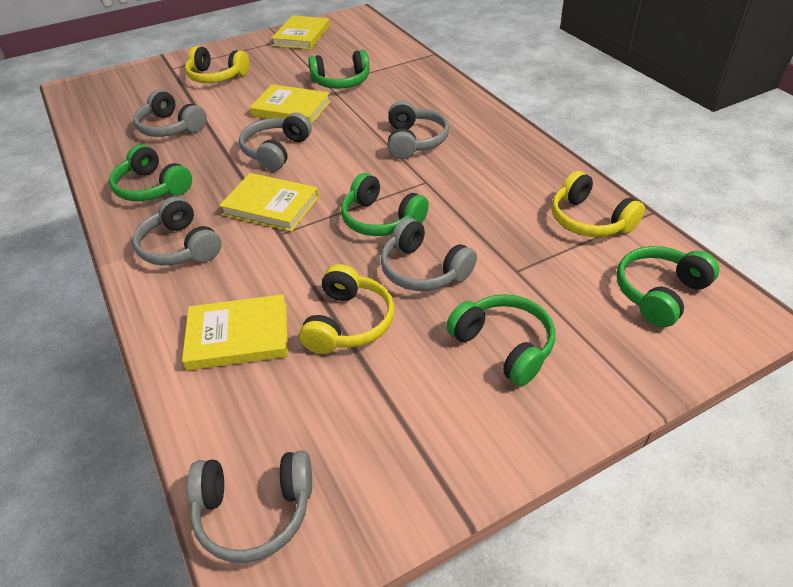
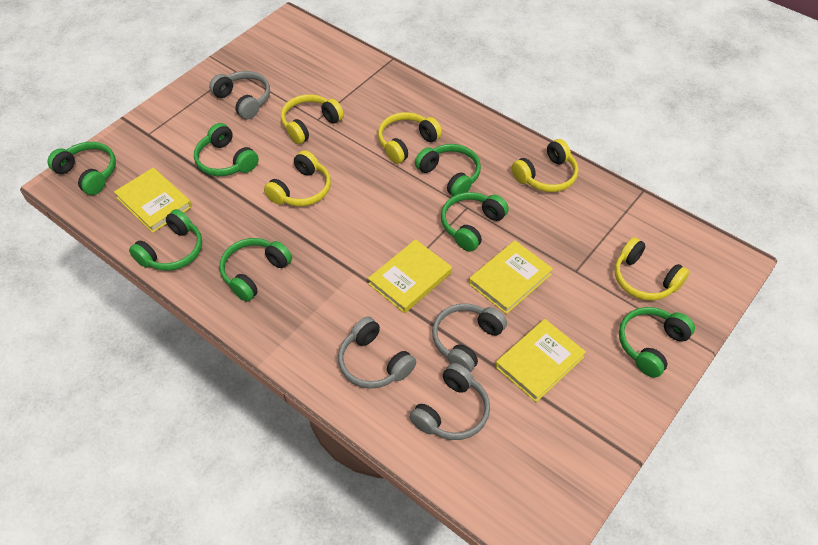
green headphones: 5 -> 7
grey headphones: 6 -> 4
yellow headphones: 3 -> 5

